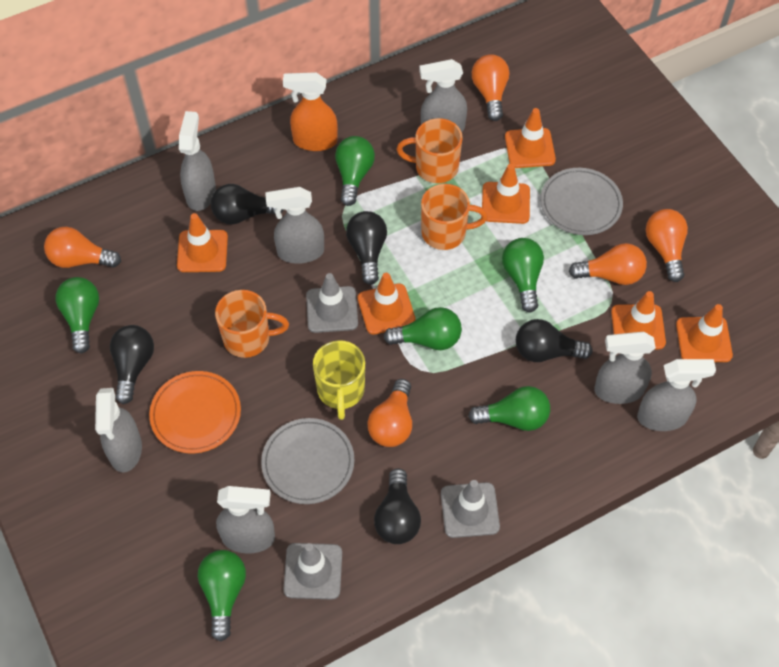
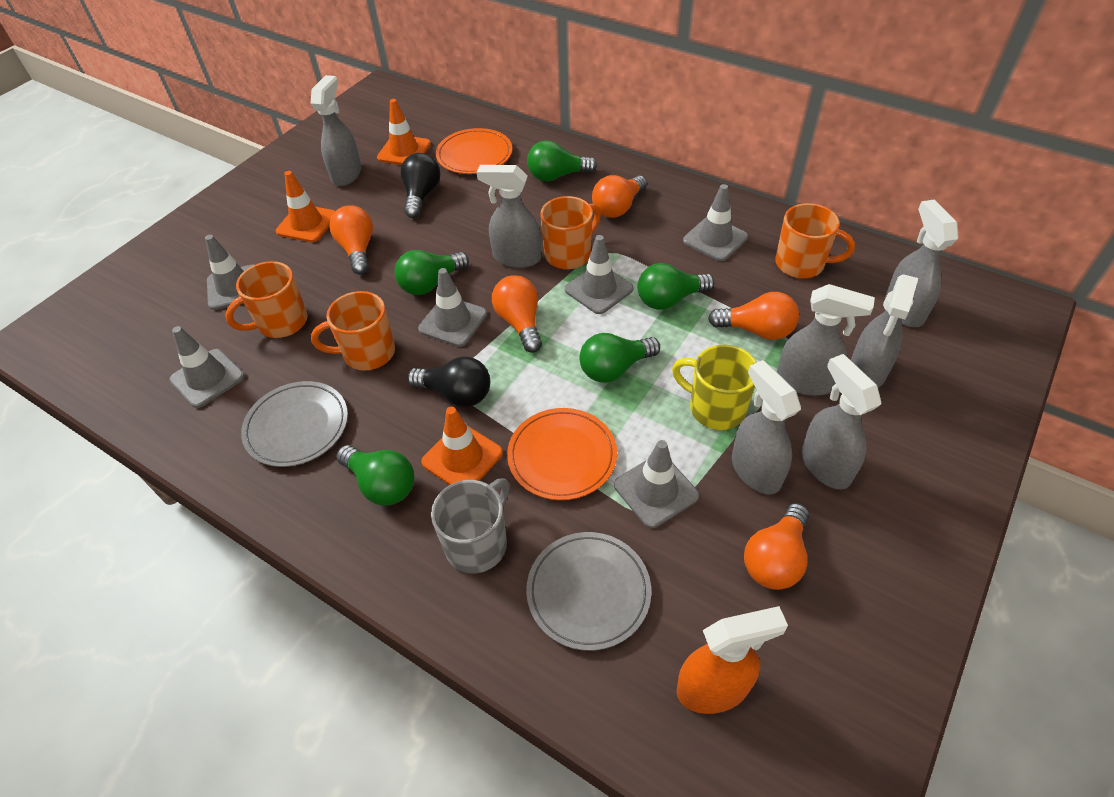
black light bulb: 5 -> 2
green light bulb: 6 -> 5
grey mug: 0 -> 1
grey traffic cone: 3 -> 6
orange mug: 3 -> 4
orange plate: 1 -> 2
orange traffic cone: 6 -> 3

